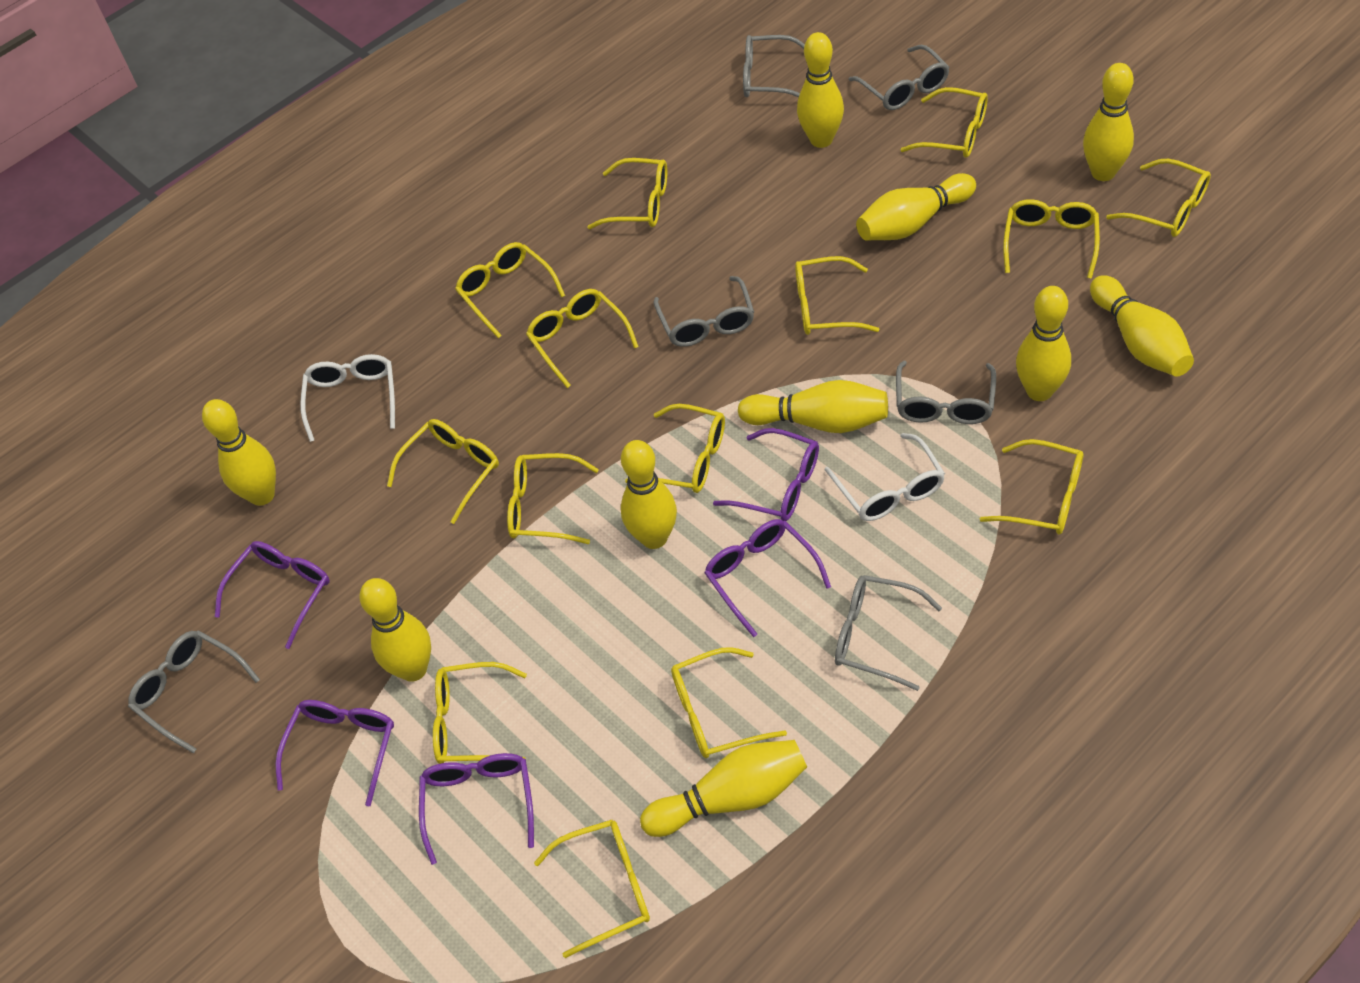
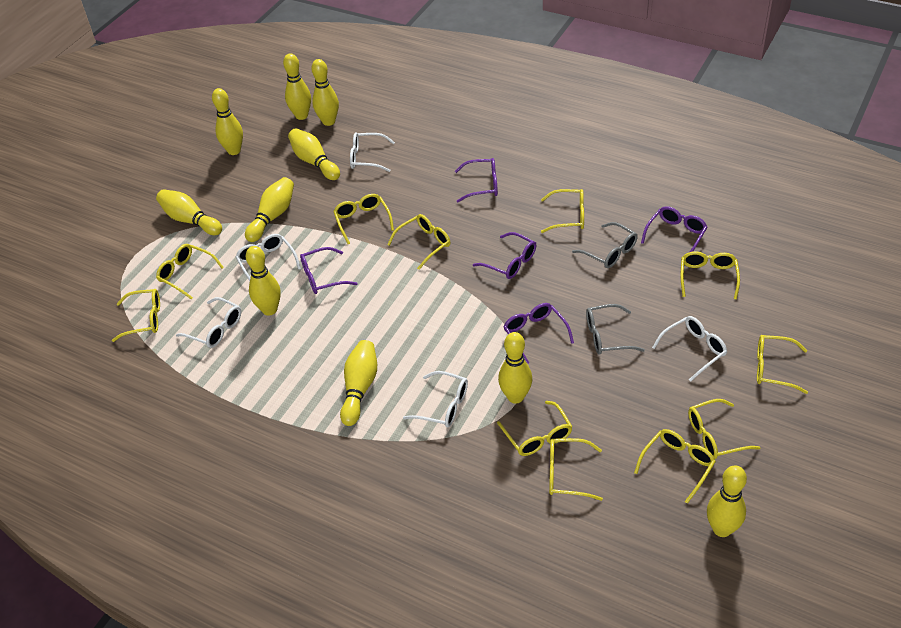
grey glasses: 6 -> 2
white glasses: 2 -> 5
yellow glasses: 14 -> 11

